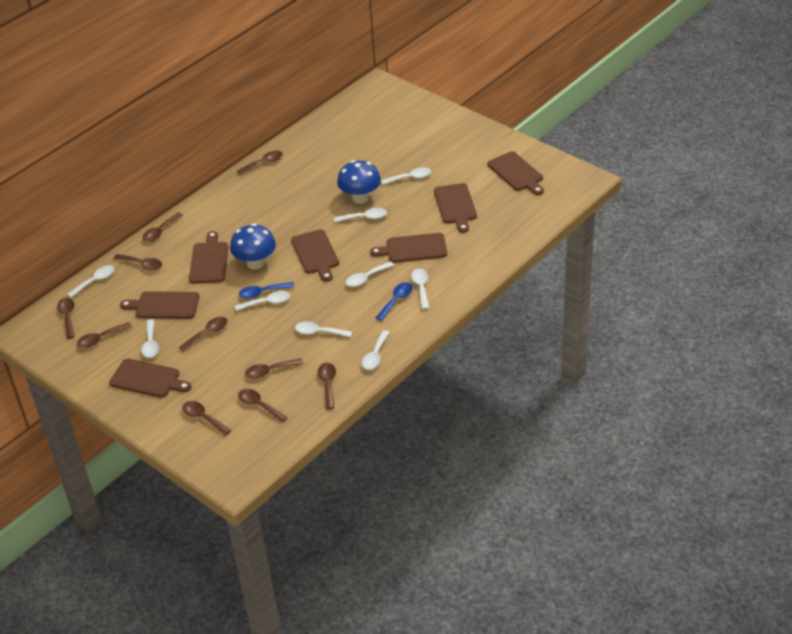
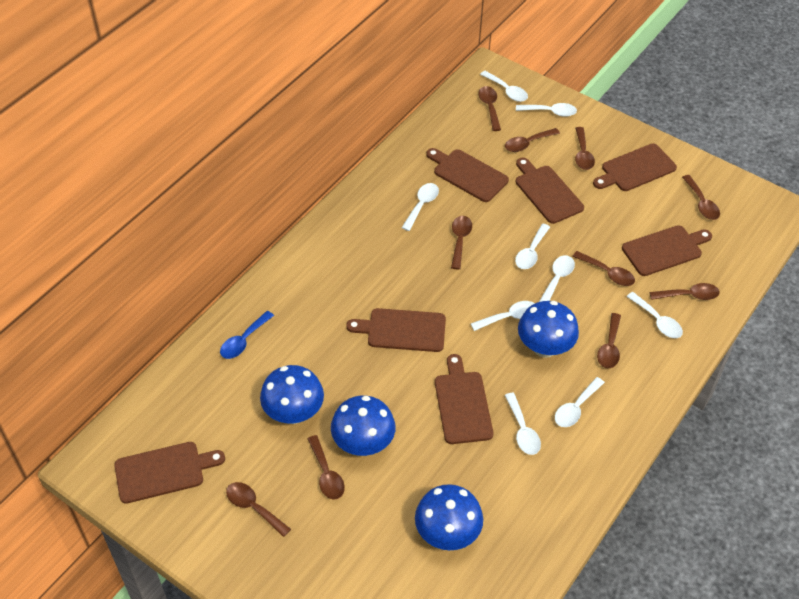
blue mushroom: 2 -> 4
blue spoon: 2 -> 1

